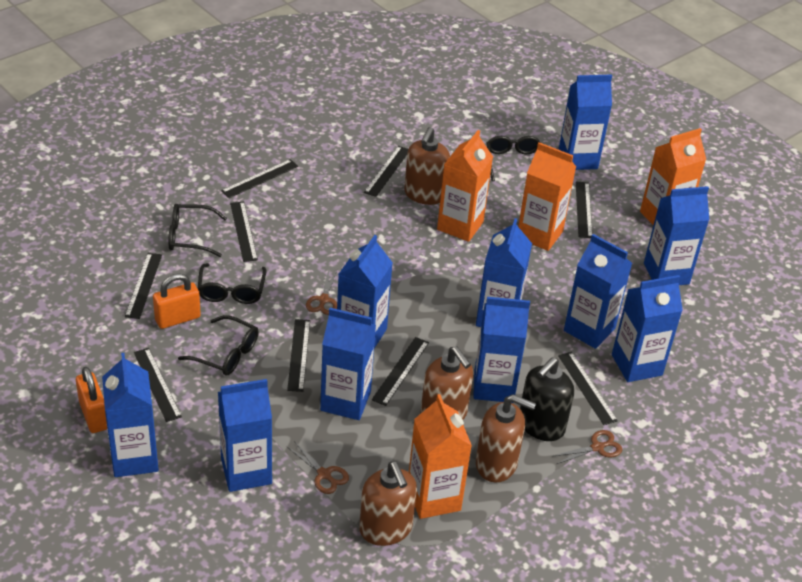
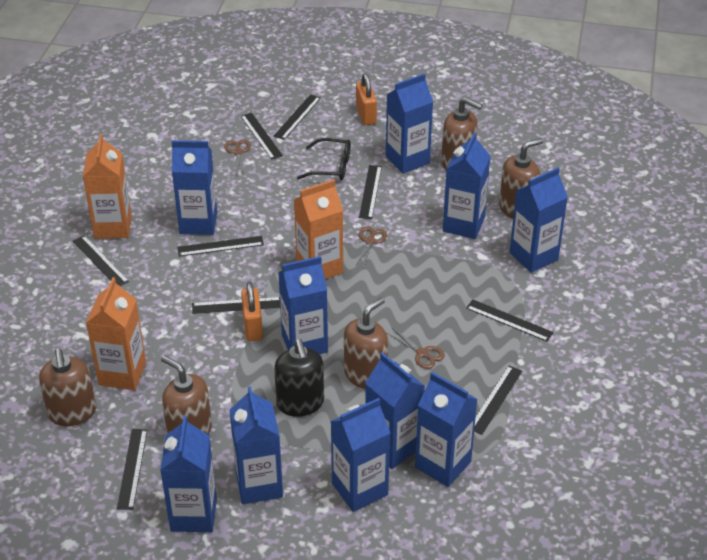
black glasses: 4 -> 1
brown soap dispenser: 4 -> 5
orange carton: 4 -> 3

